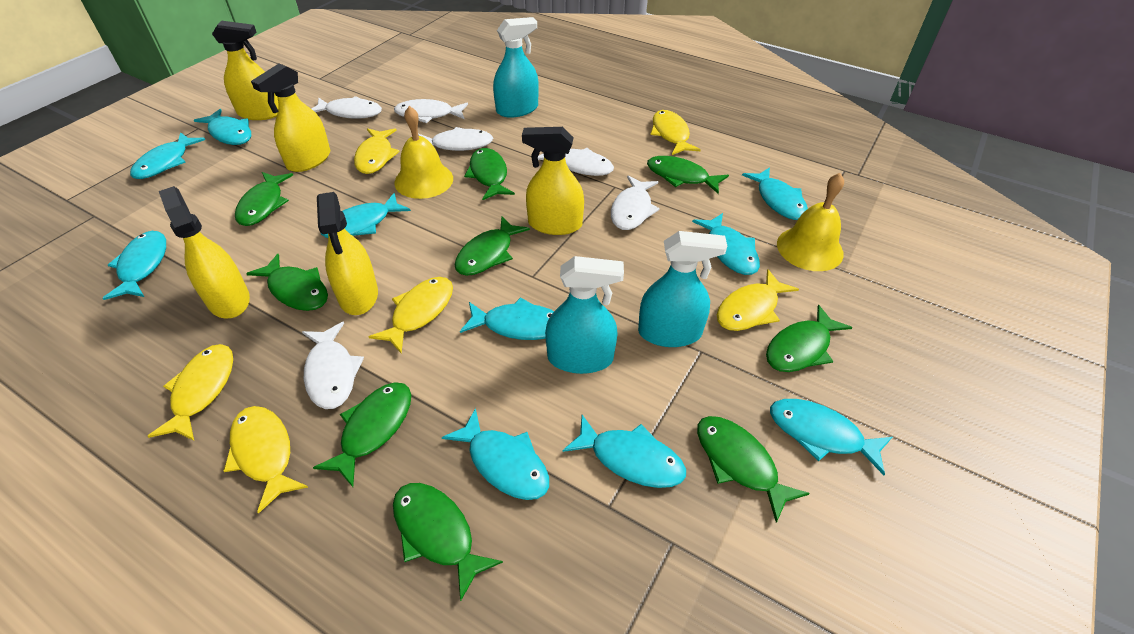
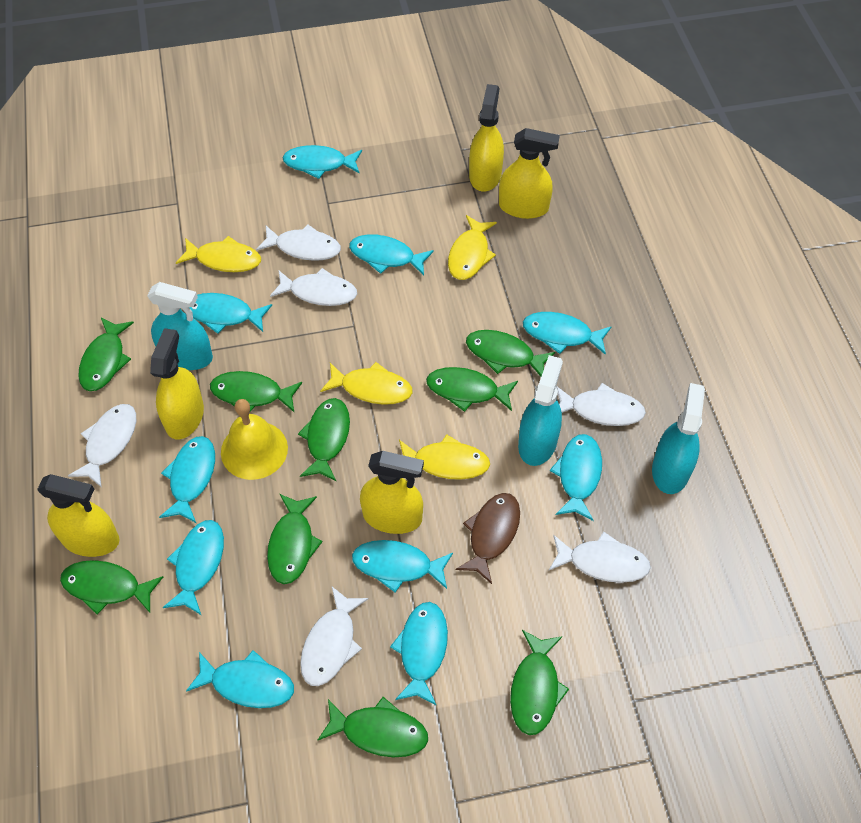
brown fish: 0 -> 1
yellow bell: 2 -> 1
yellow fish: 6 -> 4

